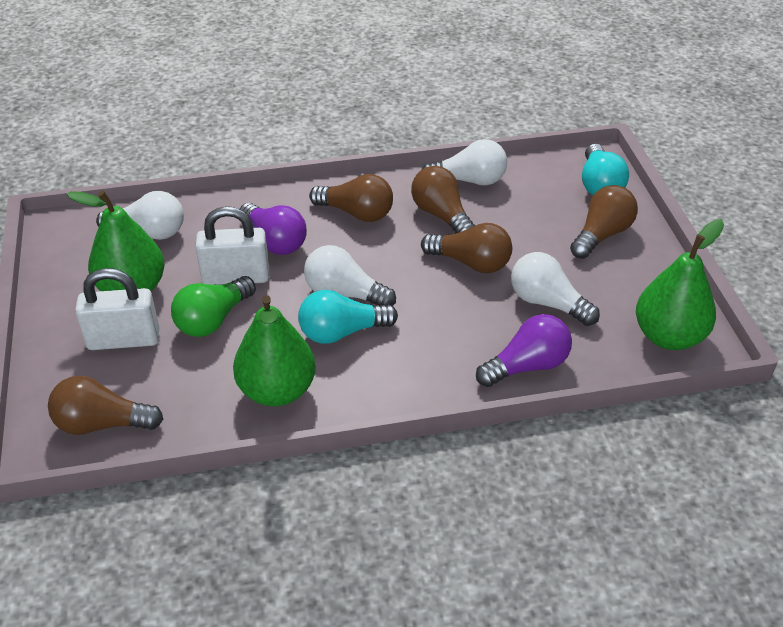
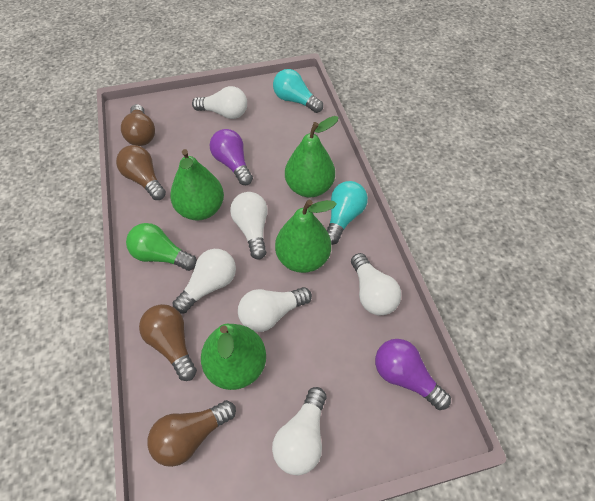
brown light bulb: 5 -> 4
green pear: 3 -> 4
white light bulb: 4 -> 6
white padlock: 2 -> 0

